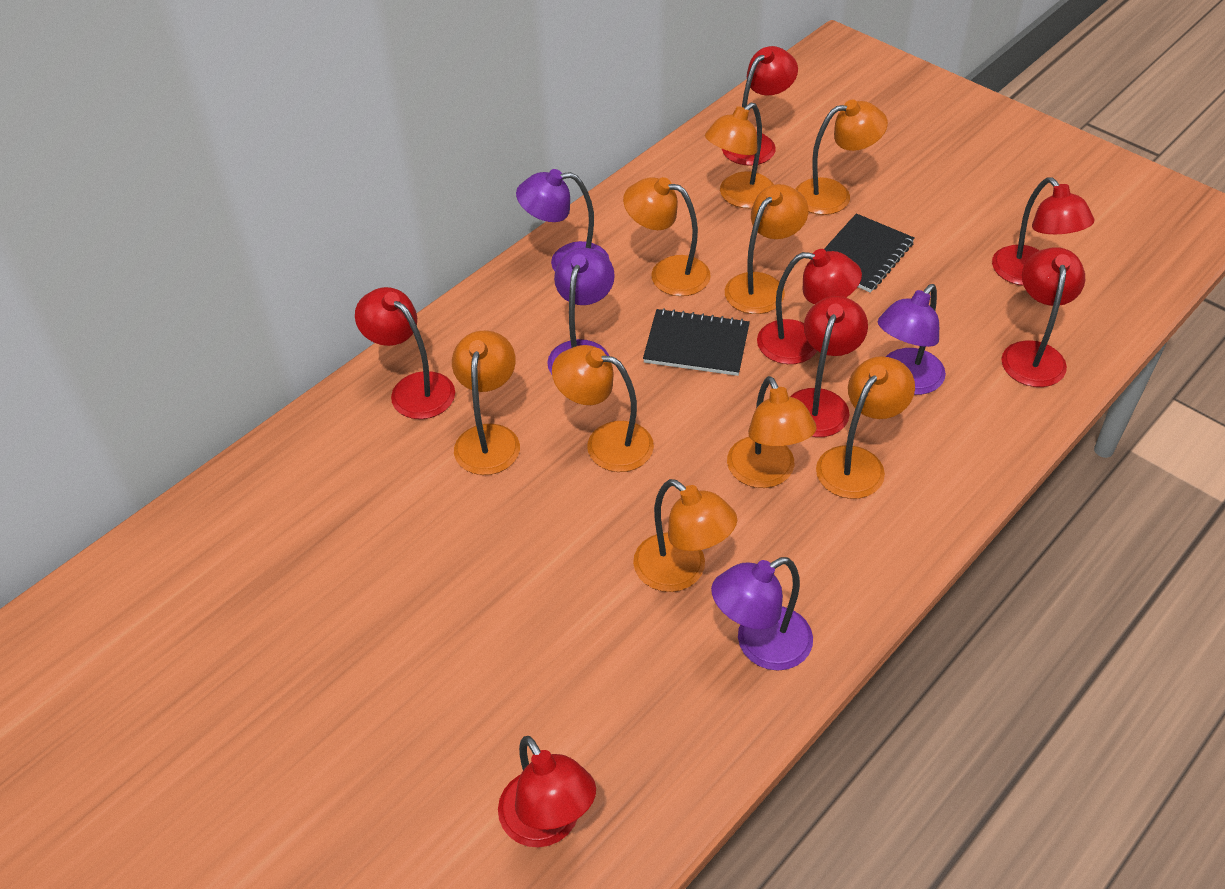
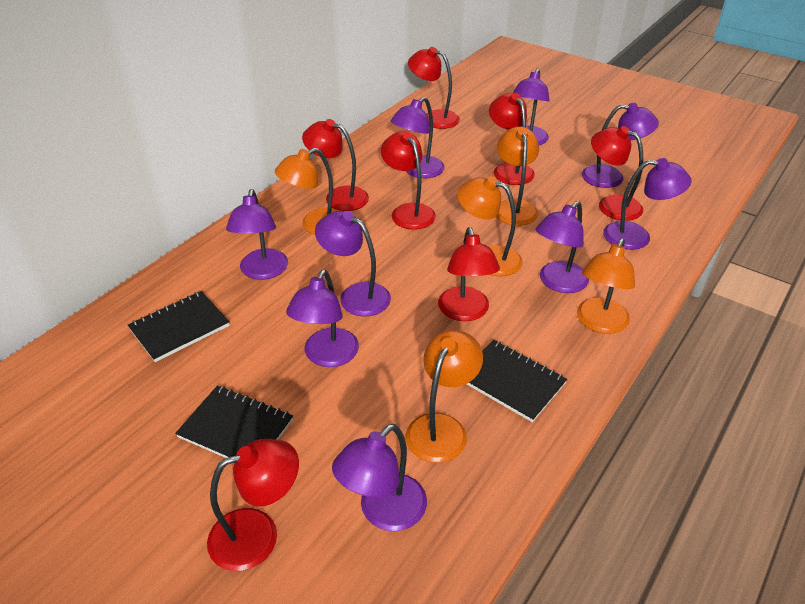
black notebook: 2 -> 3
orange lamp: 9 -> 5
purple lamp: 4 -> 9

